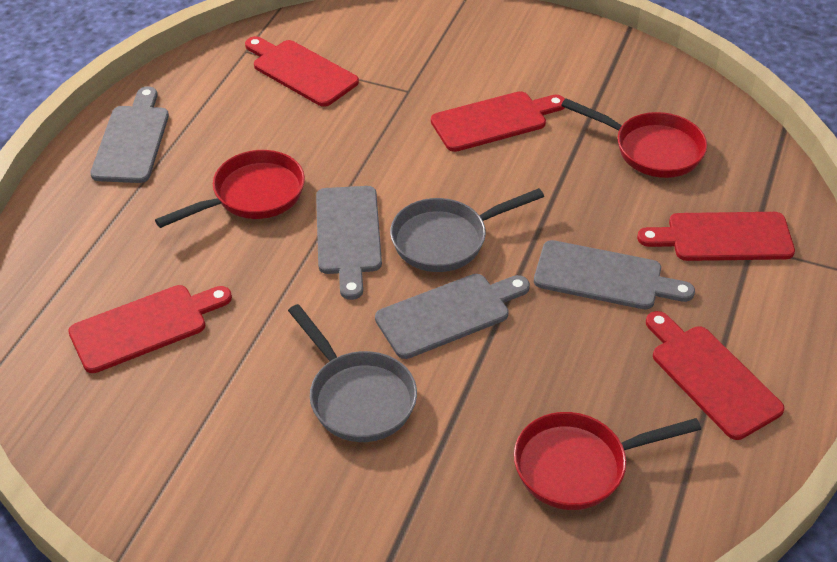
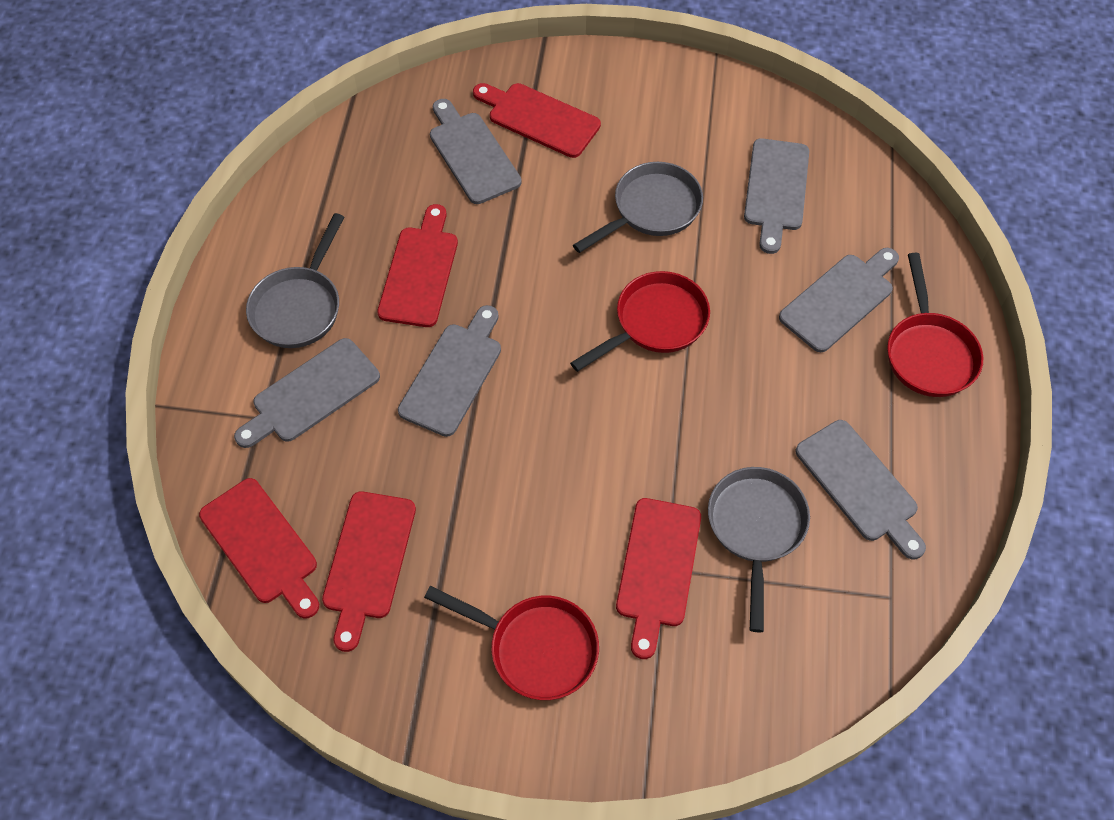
grey cutting board: 4 -> 6
grey pan: 2 -> 3

